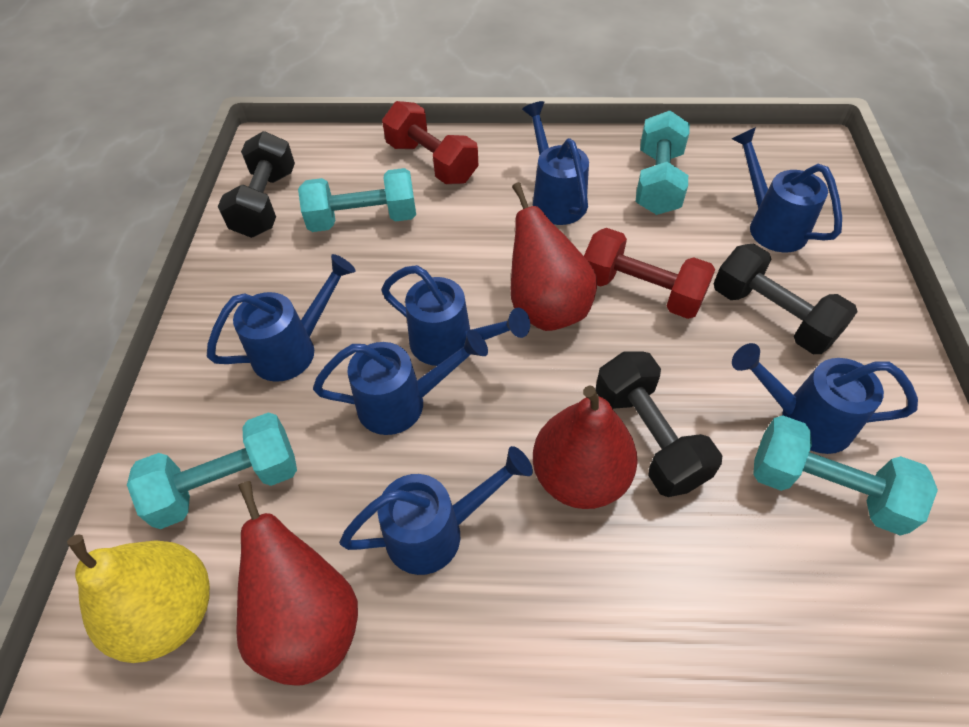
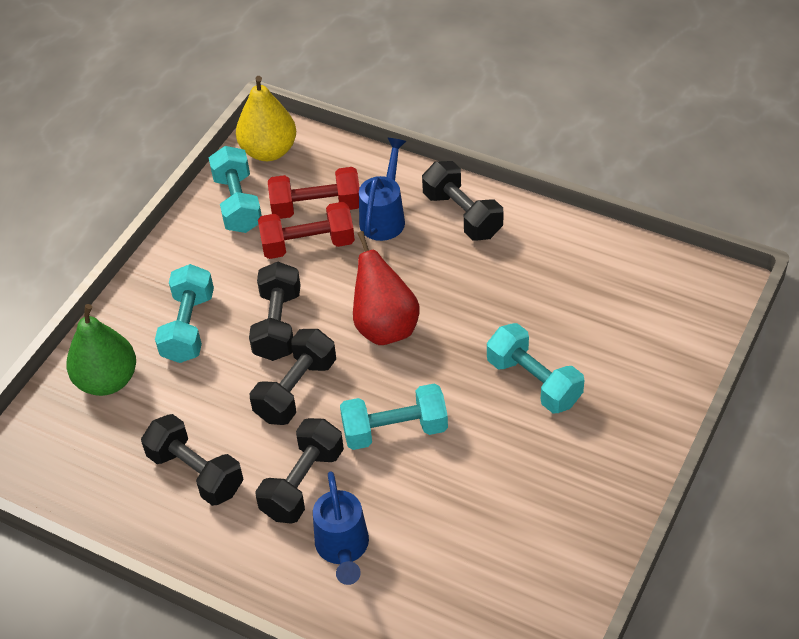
black dumbbell: 3 -> 5
blue watering can: 7 -> 2
green pear: 0 -> 1
red pear: 3 -> 1

